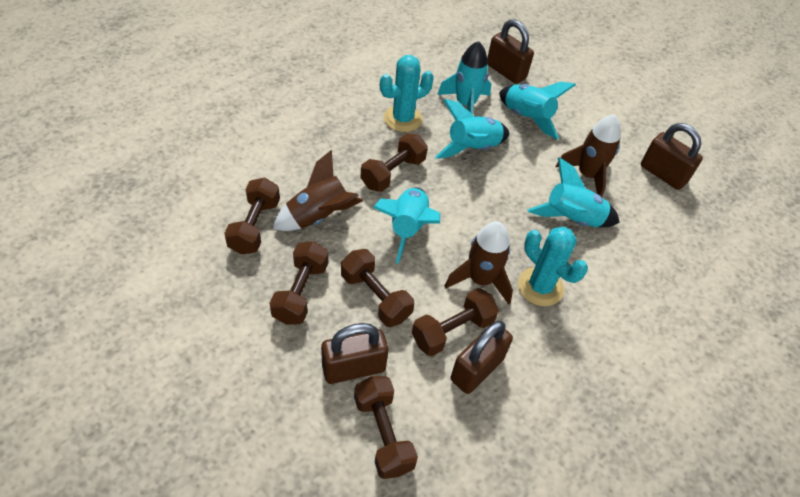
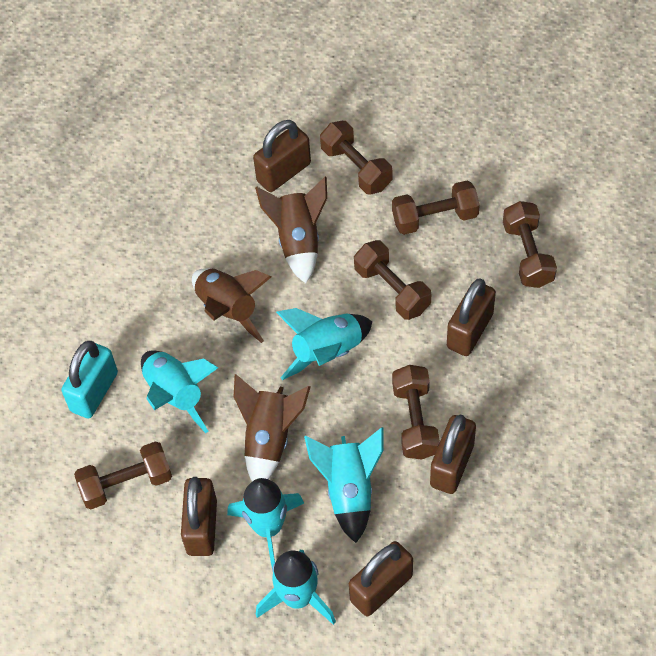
brown padlock: 4 -> 5
turquoise cactus: 2 -> 0
turquoise padlock: 0 -> 1

